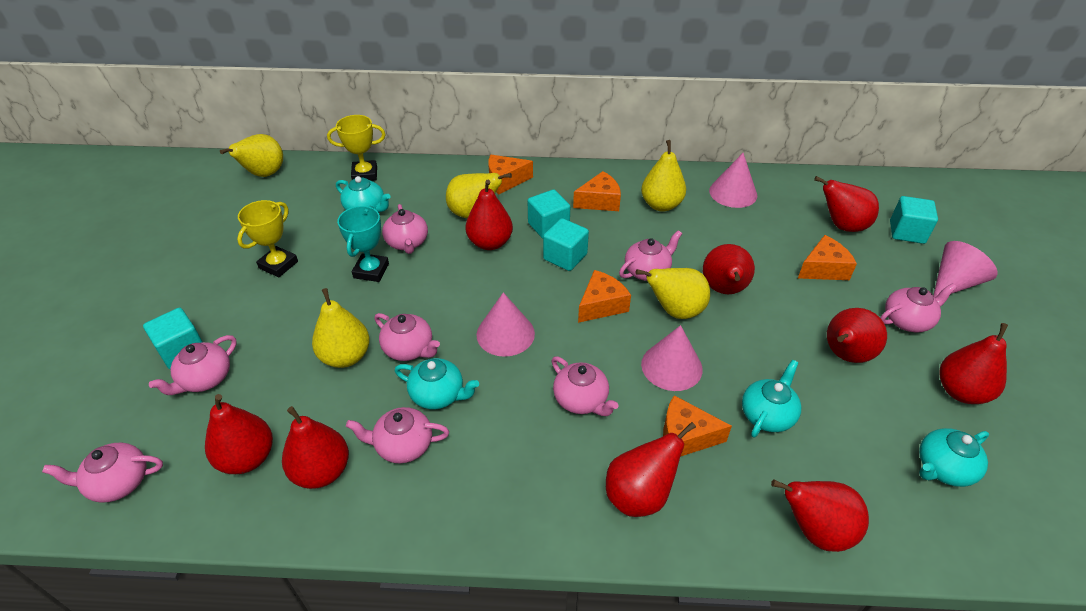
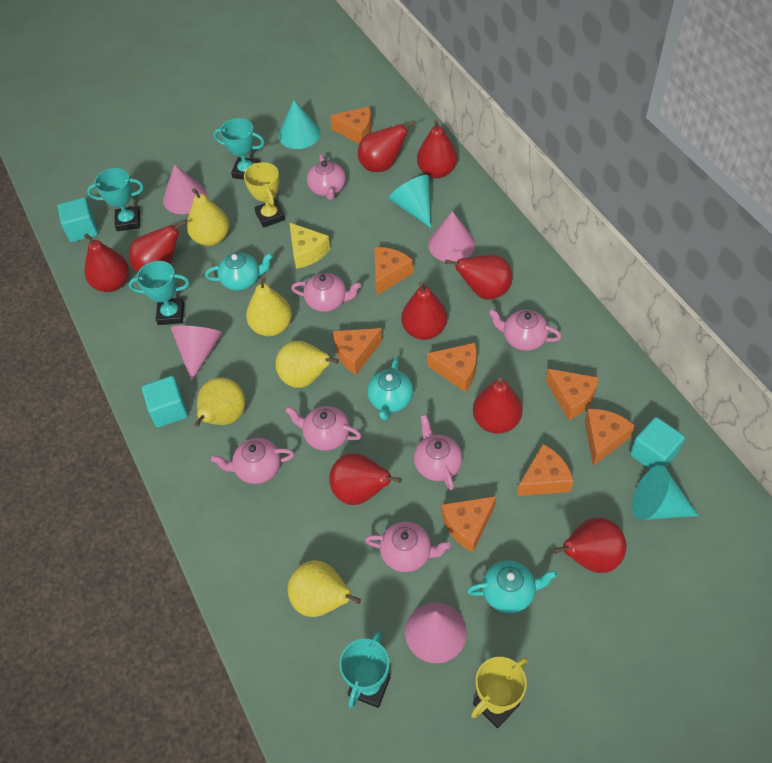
orange cheese: 5 -> 8
pink teapot: 8 -> 7
turquoise cone: 0 -> 3
turquoise cube: 4 -> 3
turquoise teapot: 4 -> 3
turquoise trophy: 1 -> 4
yellow cheese: 0 -> 1

